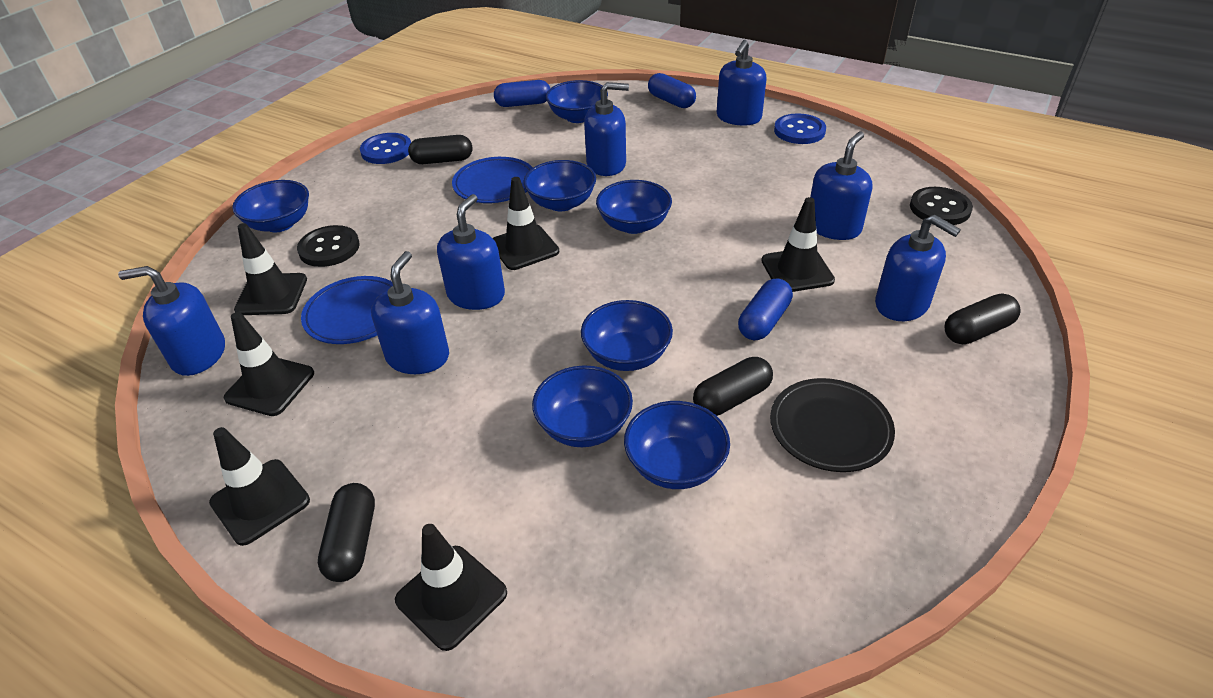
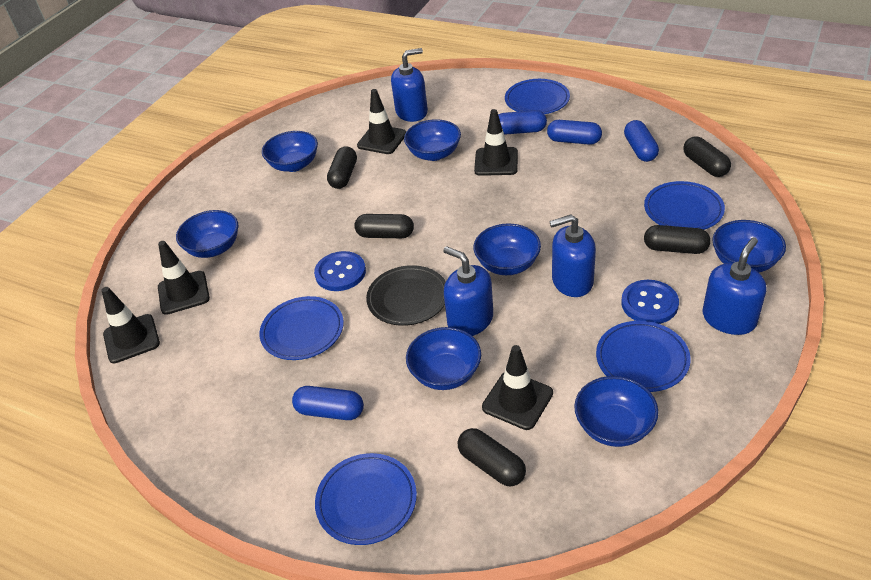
black button: 2 -> 0
black capsule: 4 -> 5
black traffic cone: 6 -> 5
blue capsule: 3 -> 4
blue plate: 2 -> 5
blue soap dispenser: 7 -> 4

